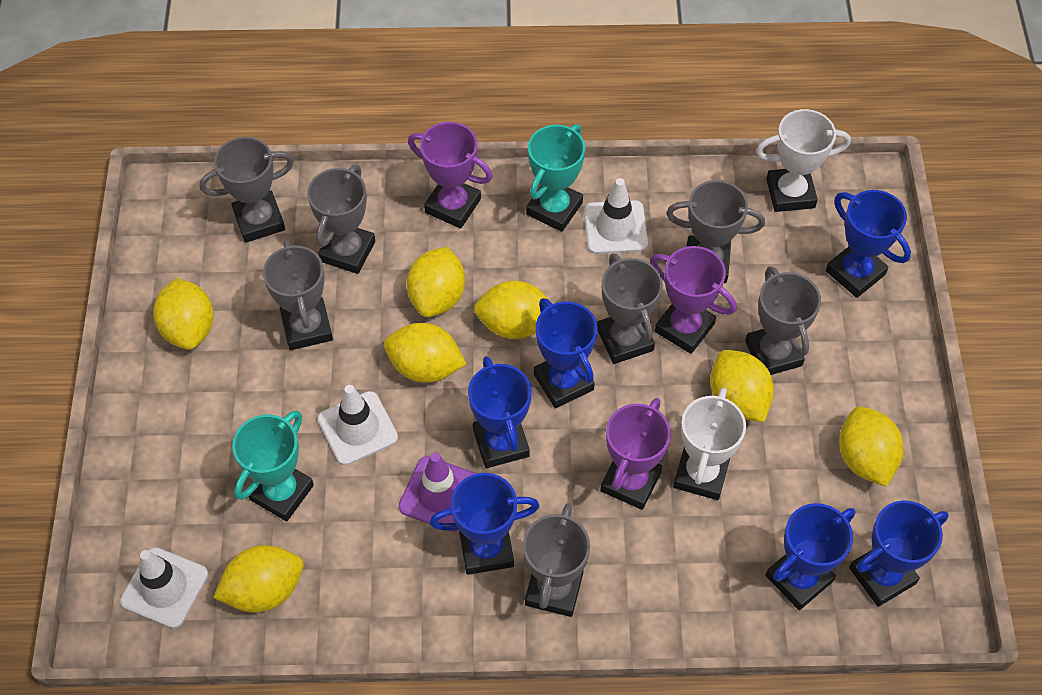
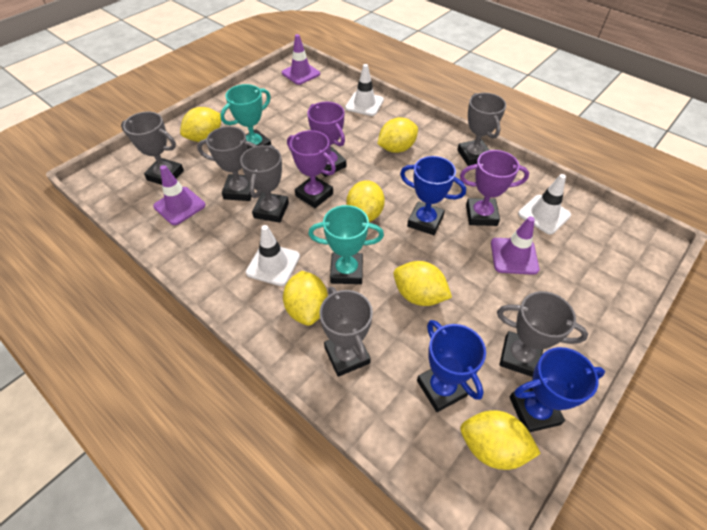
blue trophy: 6 -> 3
grey trophy: 7 -> 6
purple traffic cone: 1 -> 3
white trophy: 2 -> 0
yellow lemon: 7 -> 6

